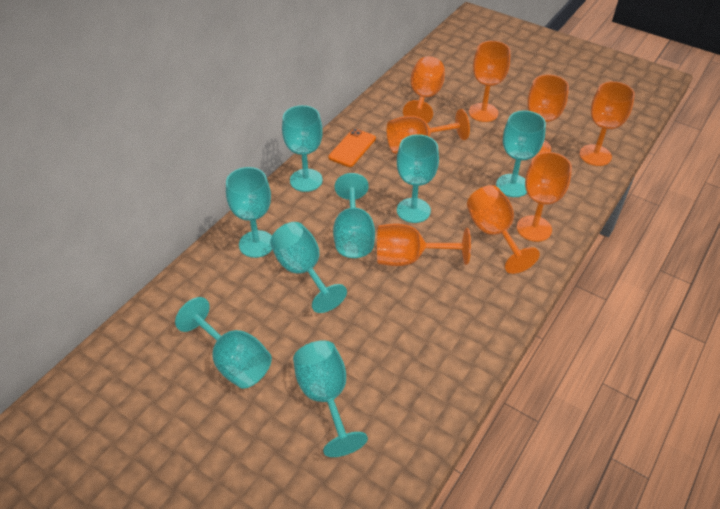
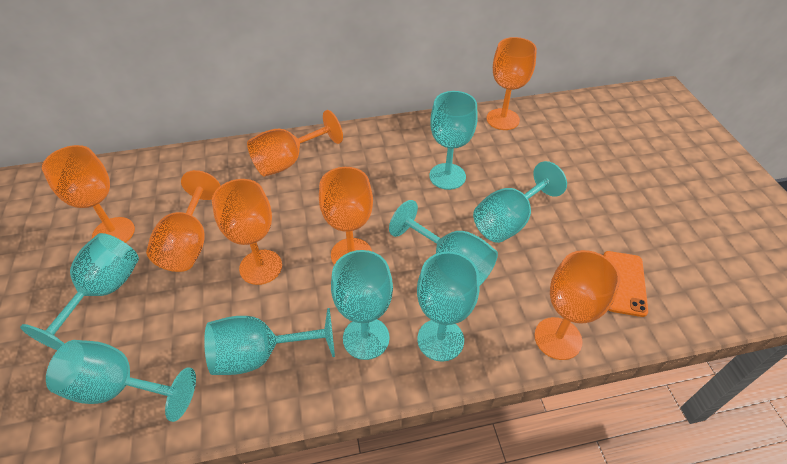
orange goblet: 8 -> 7

